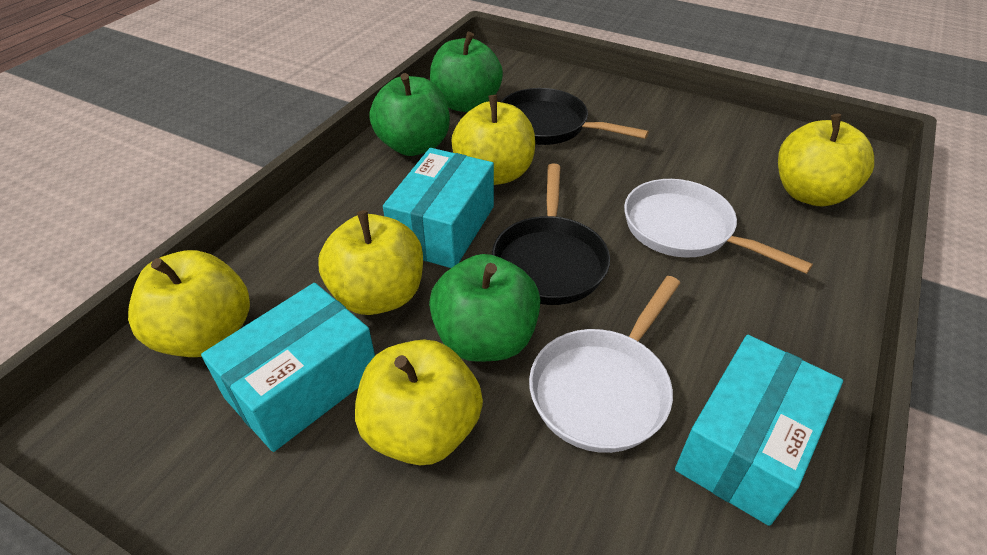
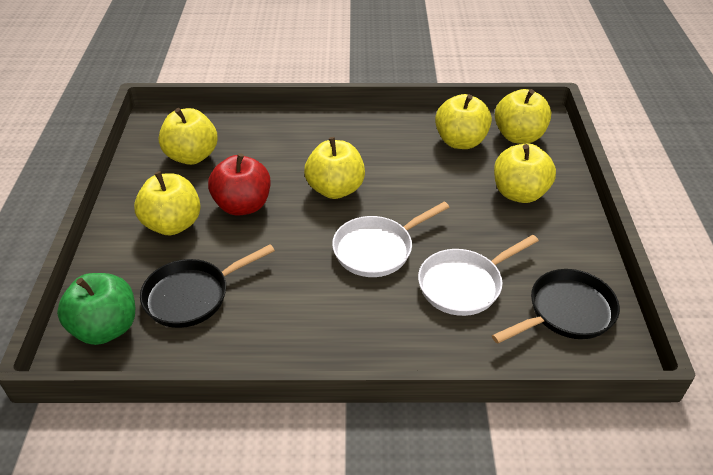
green apple: 3 -> 1
red apple: 0 -> 1
turquoise box: 3 -> 0
yellow apple: 5 -> 6

